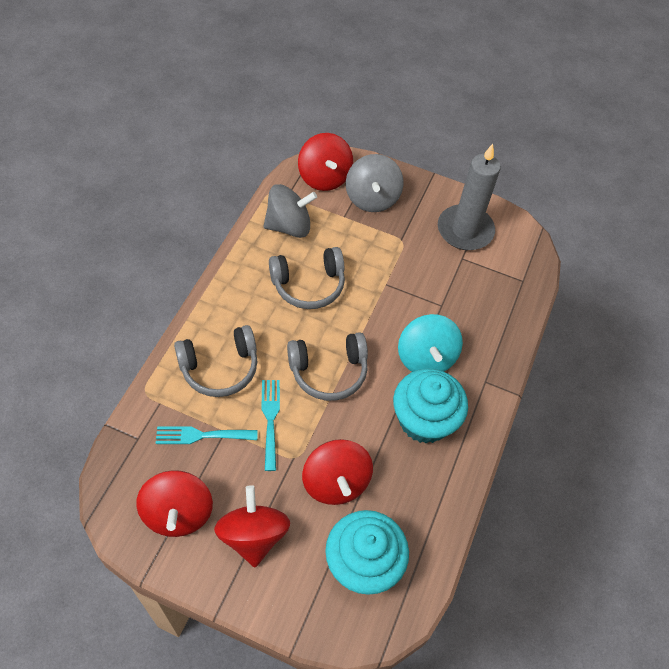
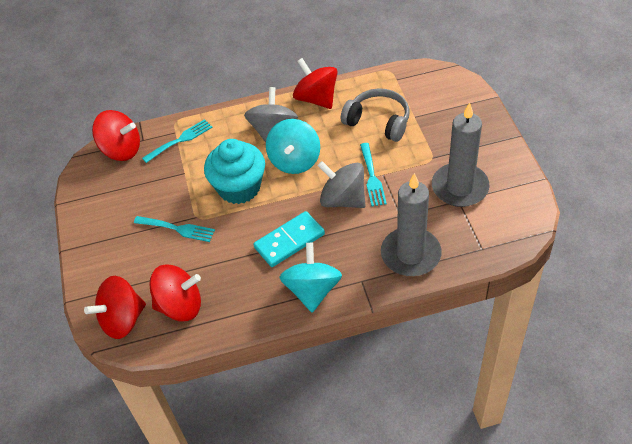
grey candle: 1 -> 2
grey headphones: 3 -> 1
turquoise cupcake: 2 -> 1
turquoise domino: 0 -> 1
turquoise fork: 2 -> 3
turquoise spinning top: 1 -> 2

